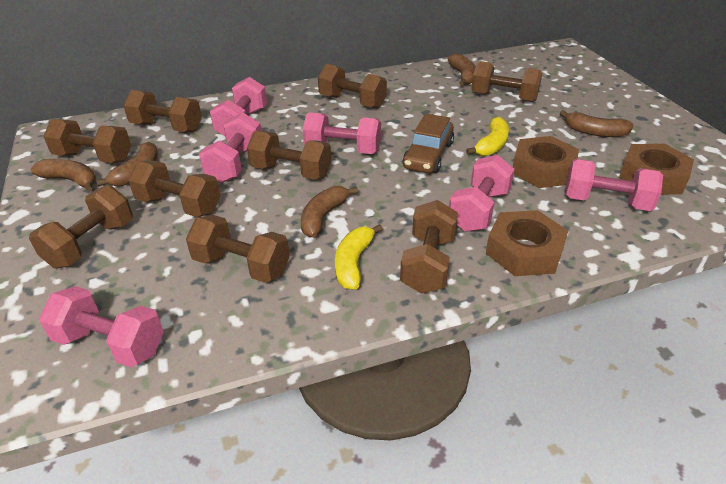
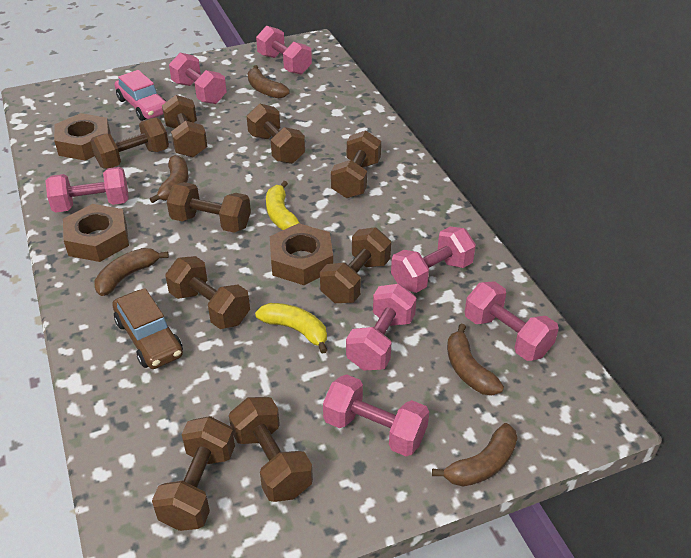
pink car: 0 -> 1
pink dumbbell: 6 -> 7

